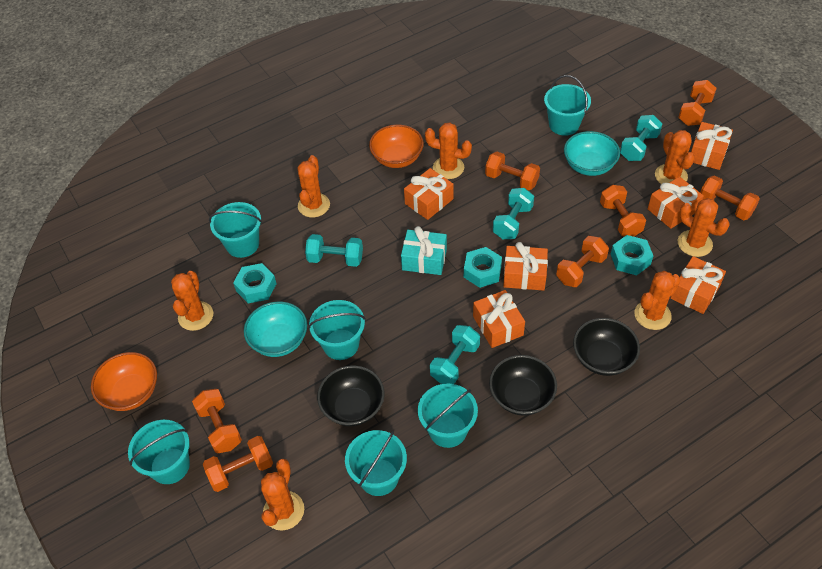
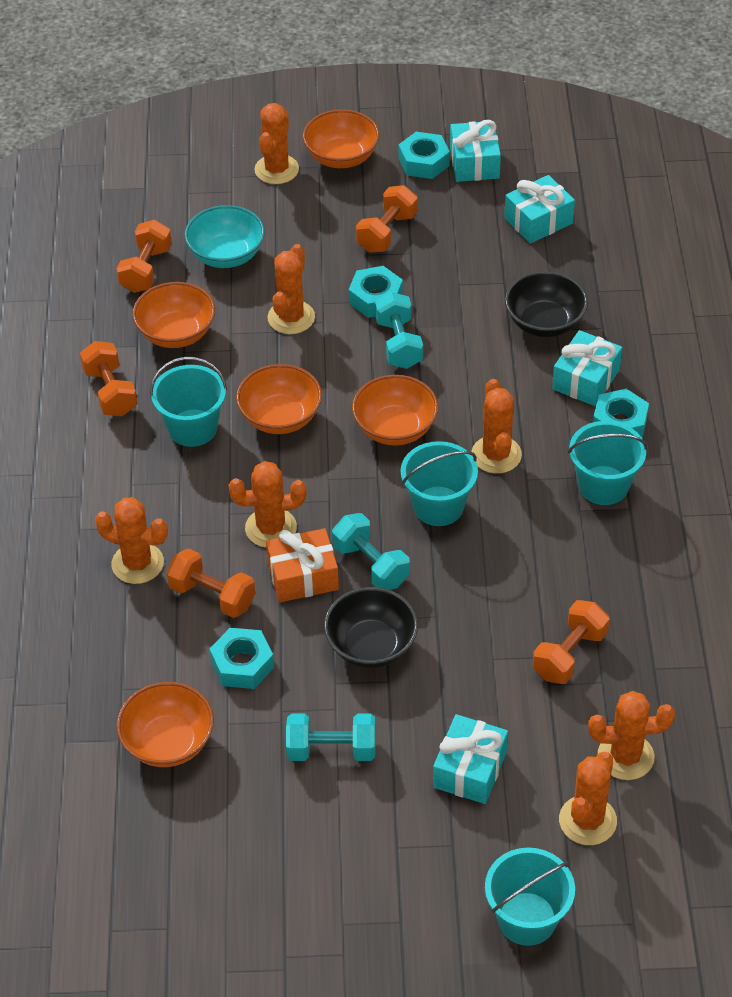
black bowl: 3 -> 2
orange bowl: 2 -> 5
orange dumbbell: 7 -> 5
orange gift: 6 -> 1
turquoise bowl: 2 -> 1
turquoise bucket: 6 -> 4
turquoise dumbbell: 4 -> 3
turquoise gift: 1 -> 4
turquoise nut: 3 -> 4

